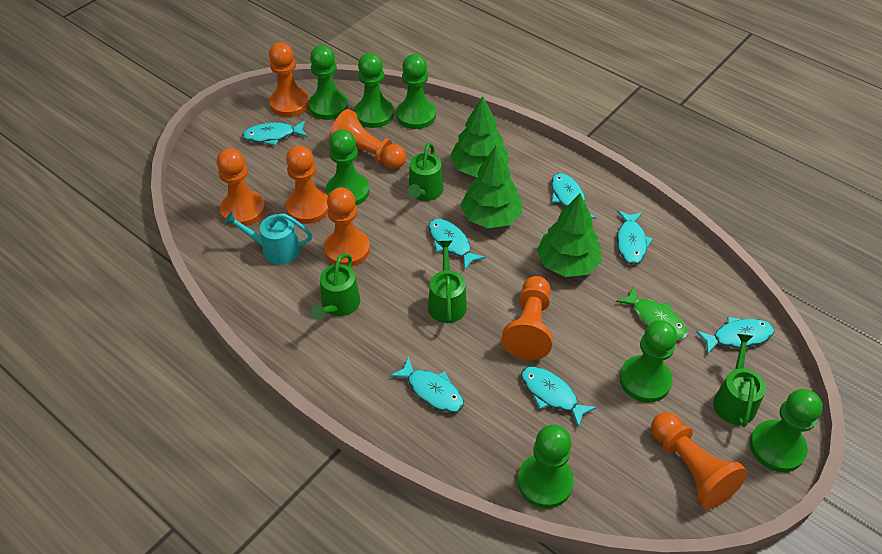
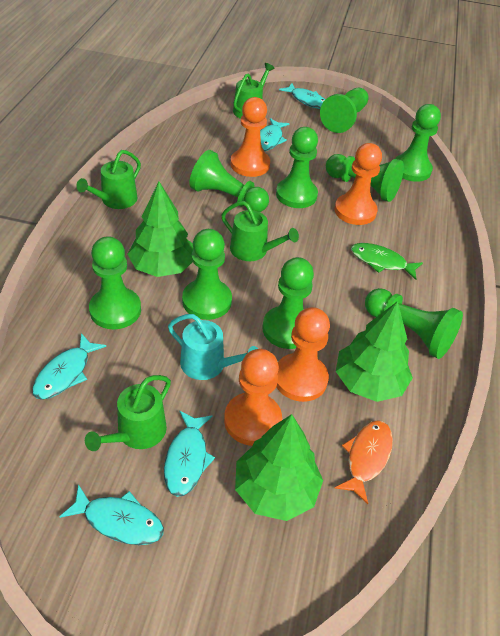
green pawn: 7 -> 9
orange fish: 0 -> 1
orange pawn: 7 -> 4
turquoise fish: 7 -> 5

